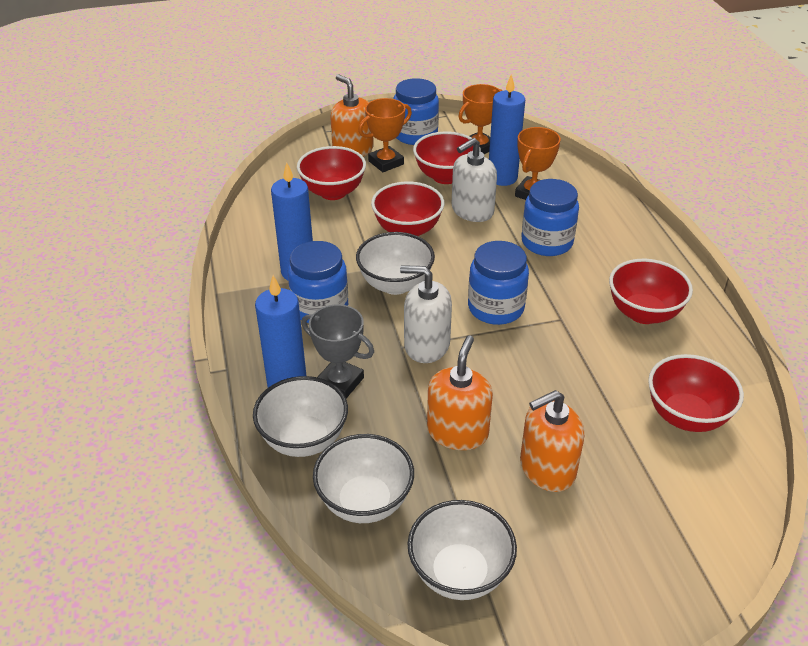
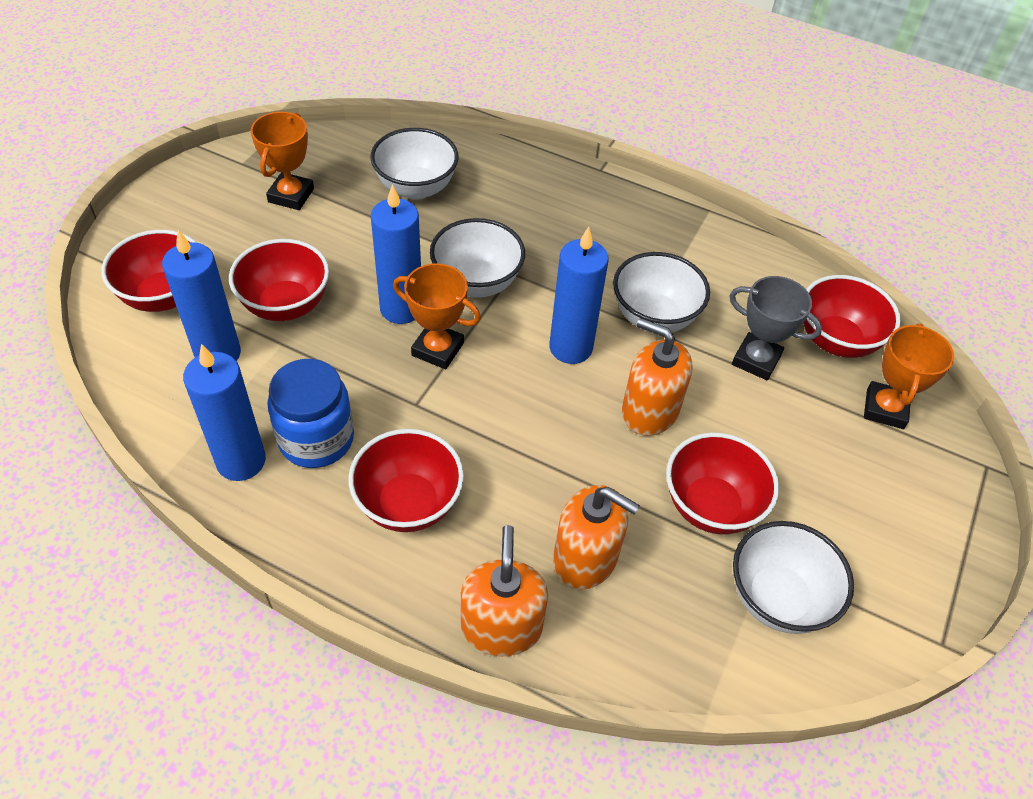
blue candle: 3 -> 4
blue jar: 4 -> 1
white soap dispenser: 2 -> 0

